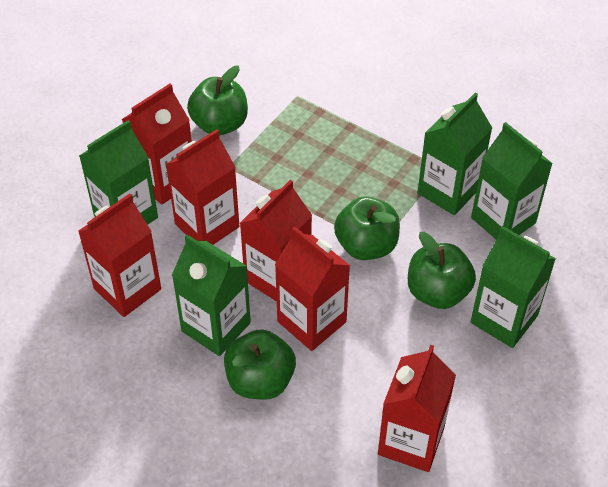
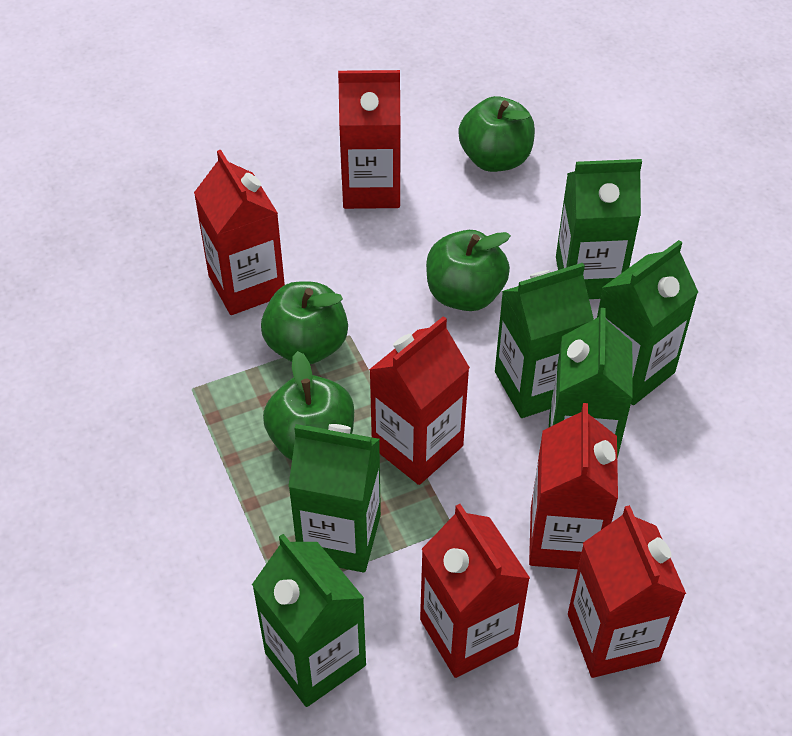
green carton: 5 -> 6

